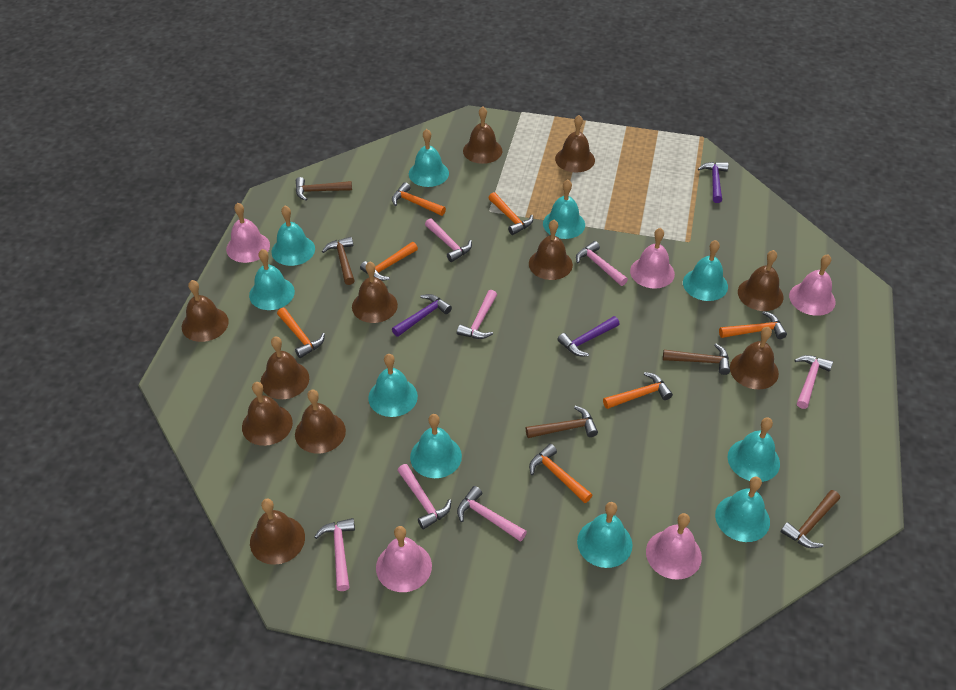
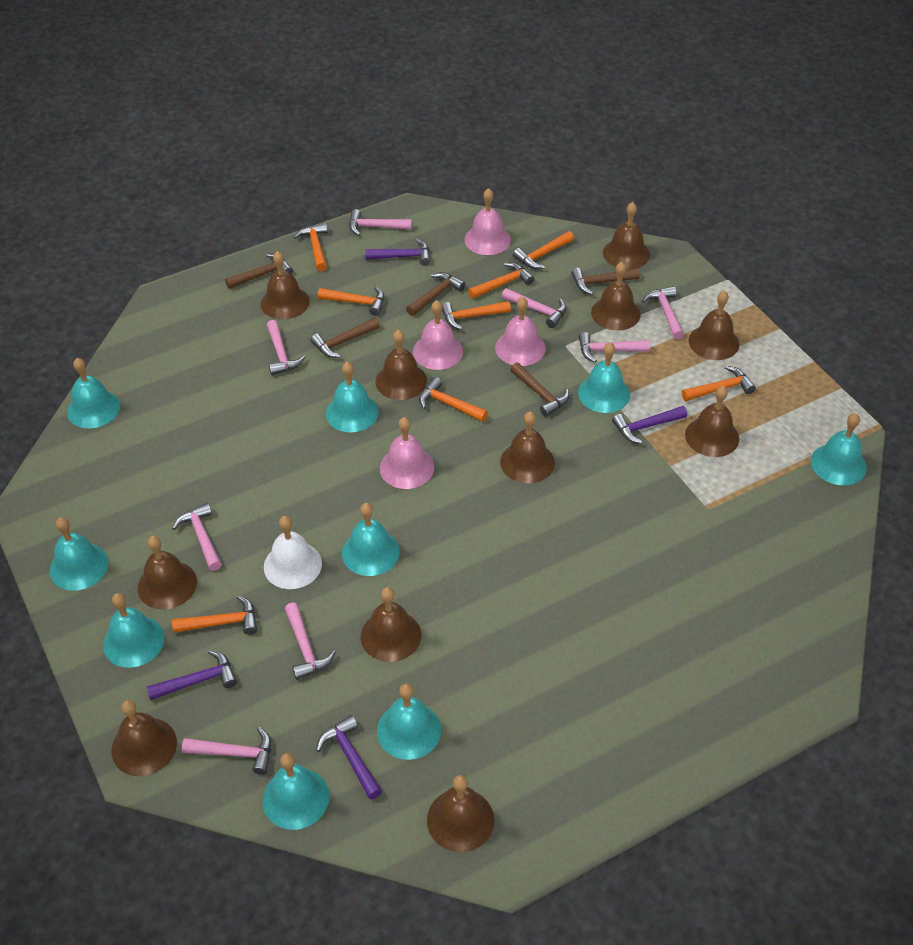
orange hammer: 7 -> 8
pink bell: 5 -> 4
pink hammer: 7 -> 8
purple hammer: 3 -> 4
turquoise bell: 10 -> 9
white bell: 0 -> 1

